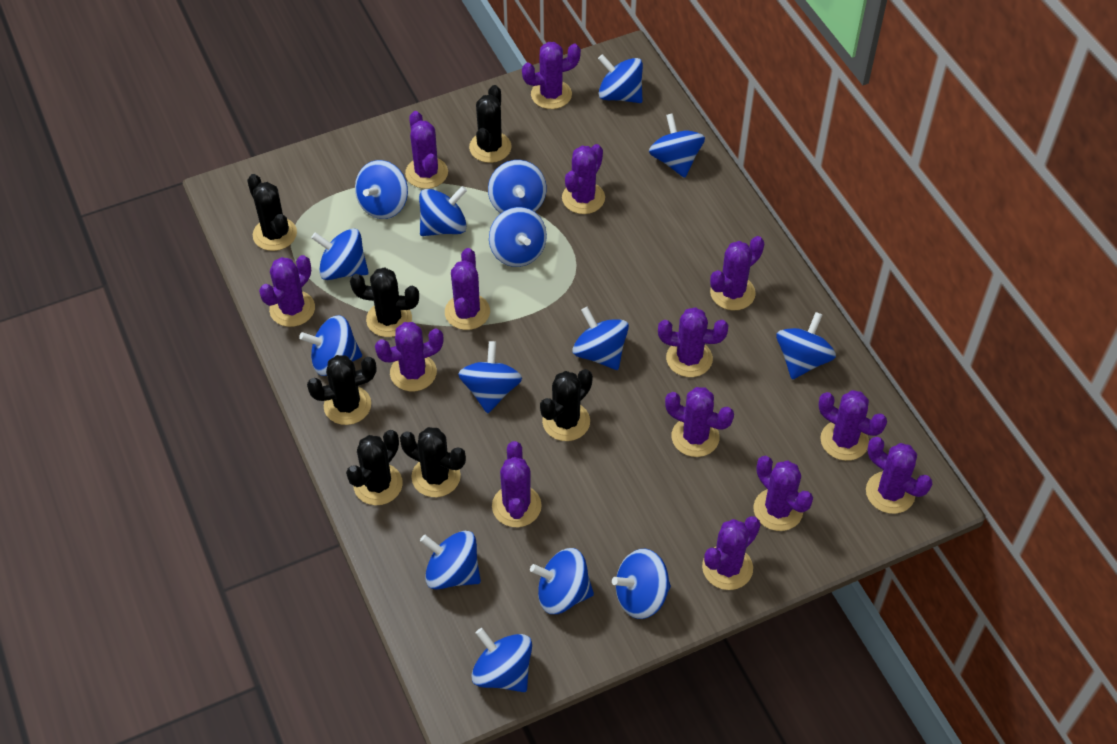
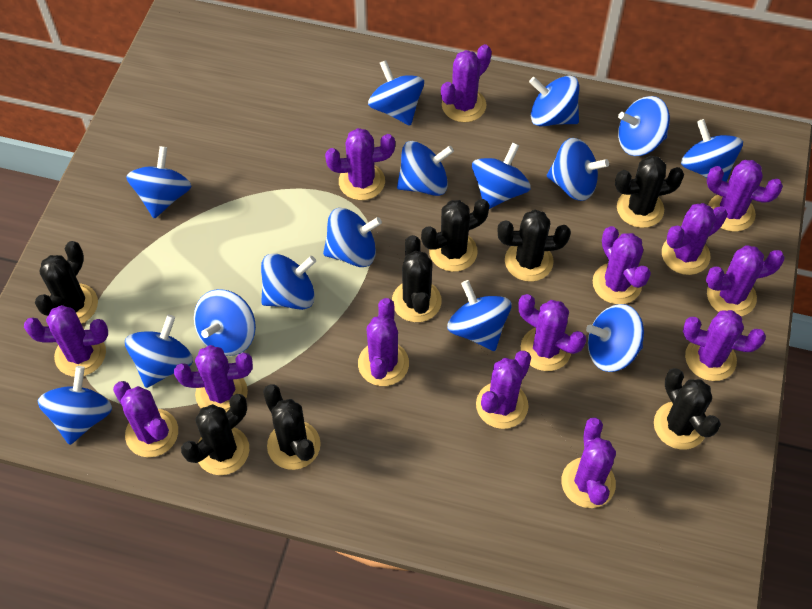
black cactus: 7 -> 8

